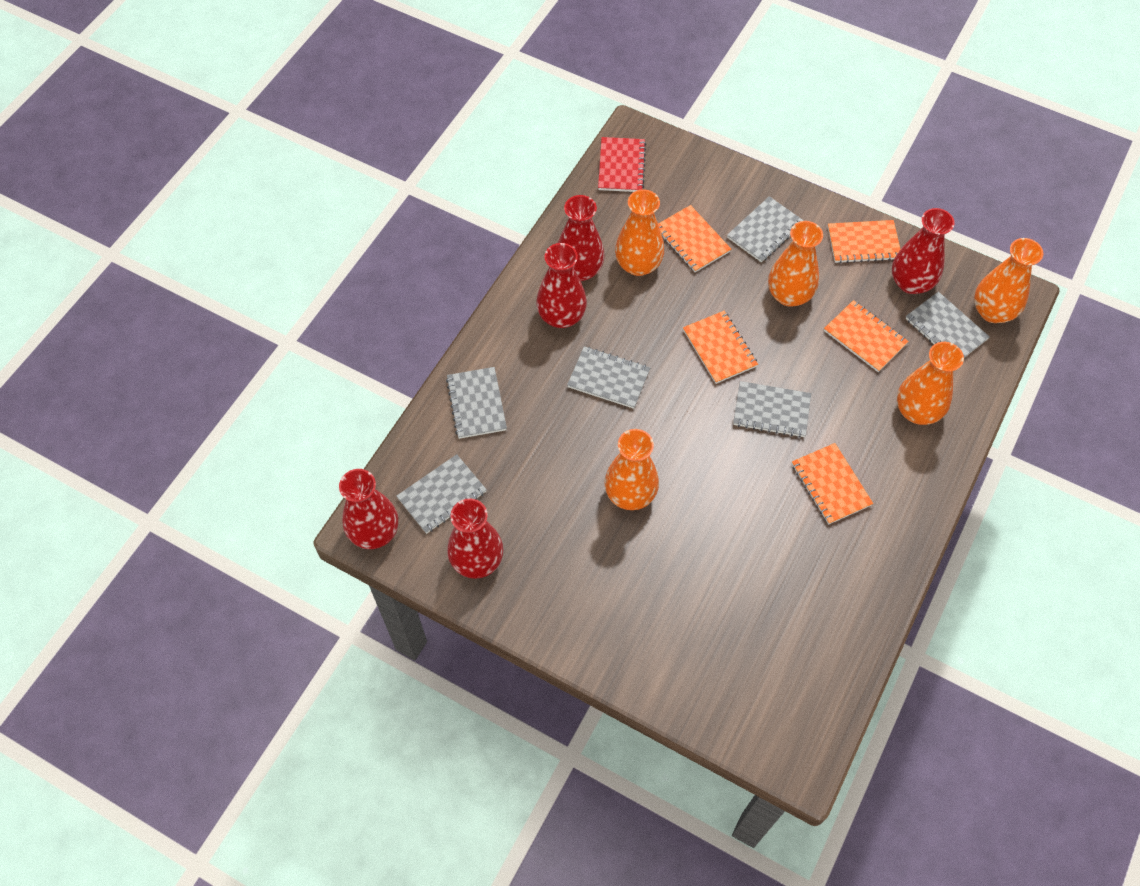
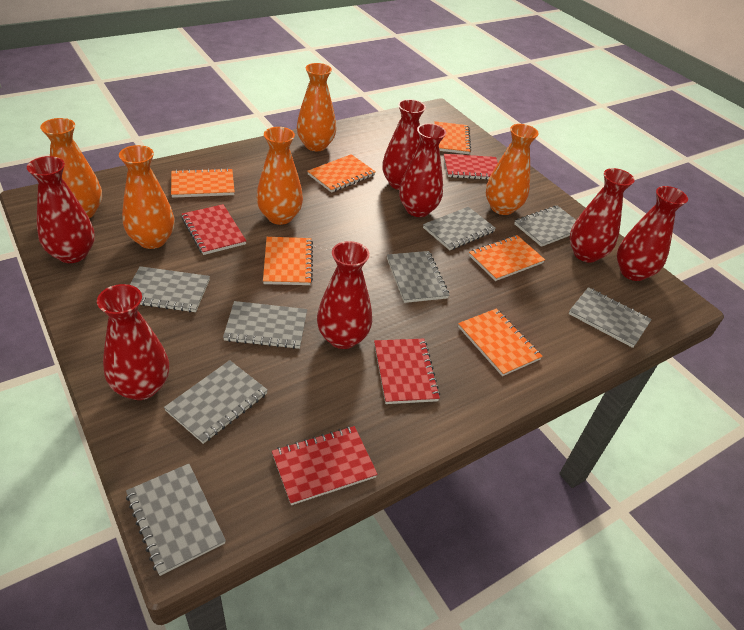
grey notebook: 6 -> 8
orange notebook: 5 -> 6
red notebook: 1 -> 4
red vase: 5 -> 7

